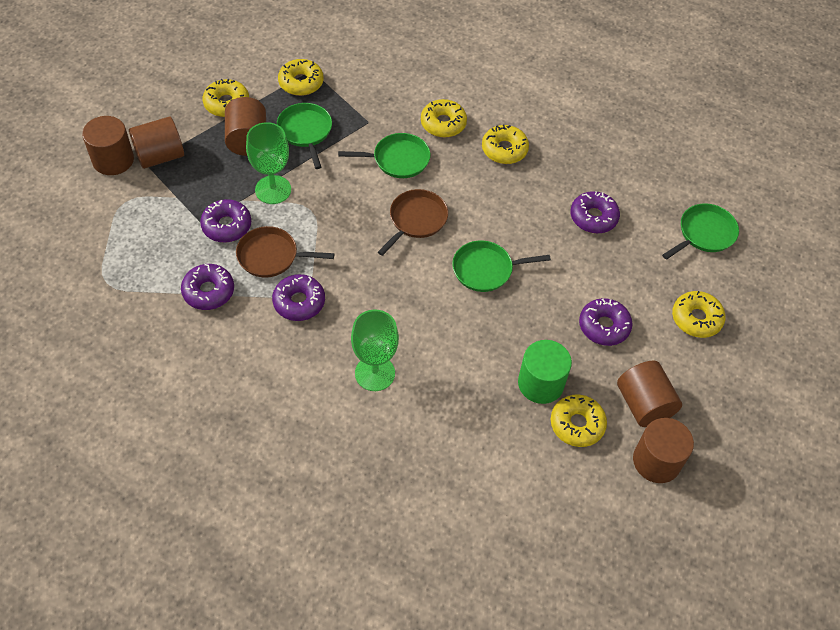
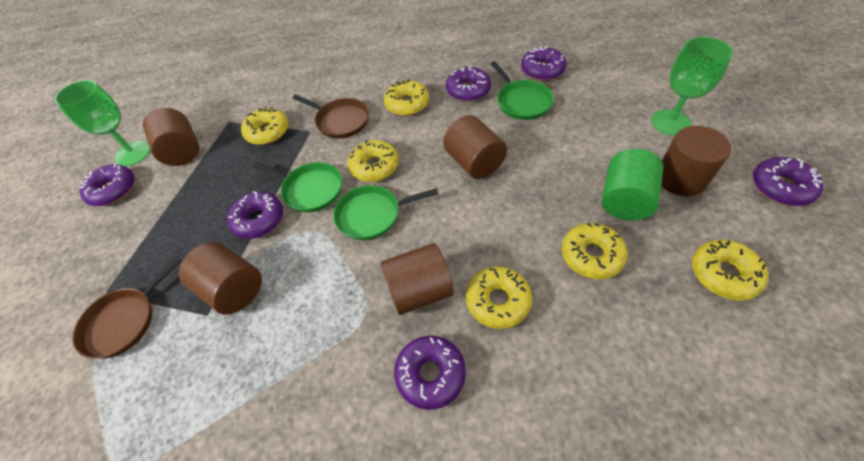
green pan: 4 -> 3
purple donut: 5 -> 6

